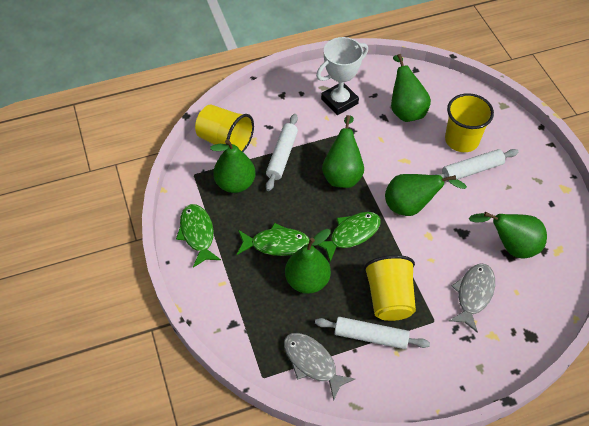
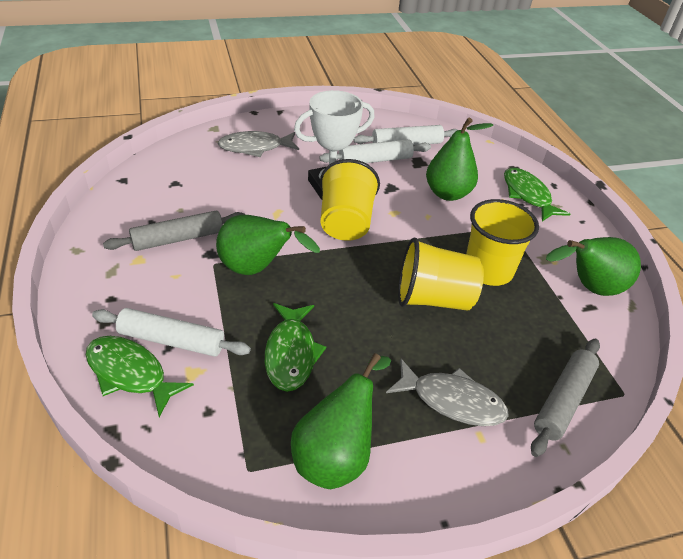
green pear: 6 -> 4
grey rolling pin: 0 -> 2

